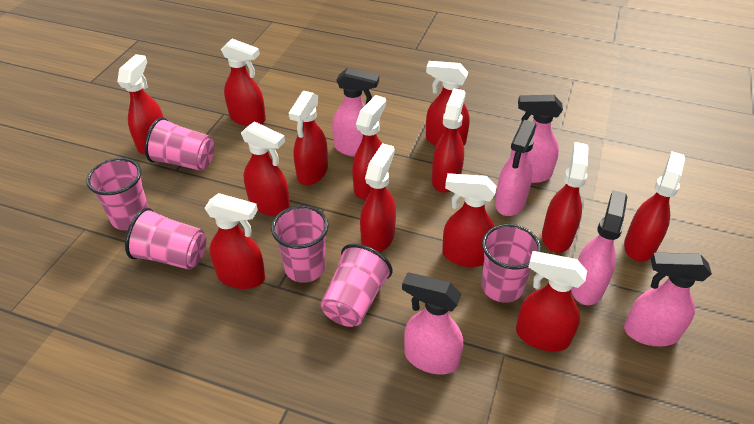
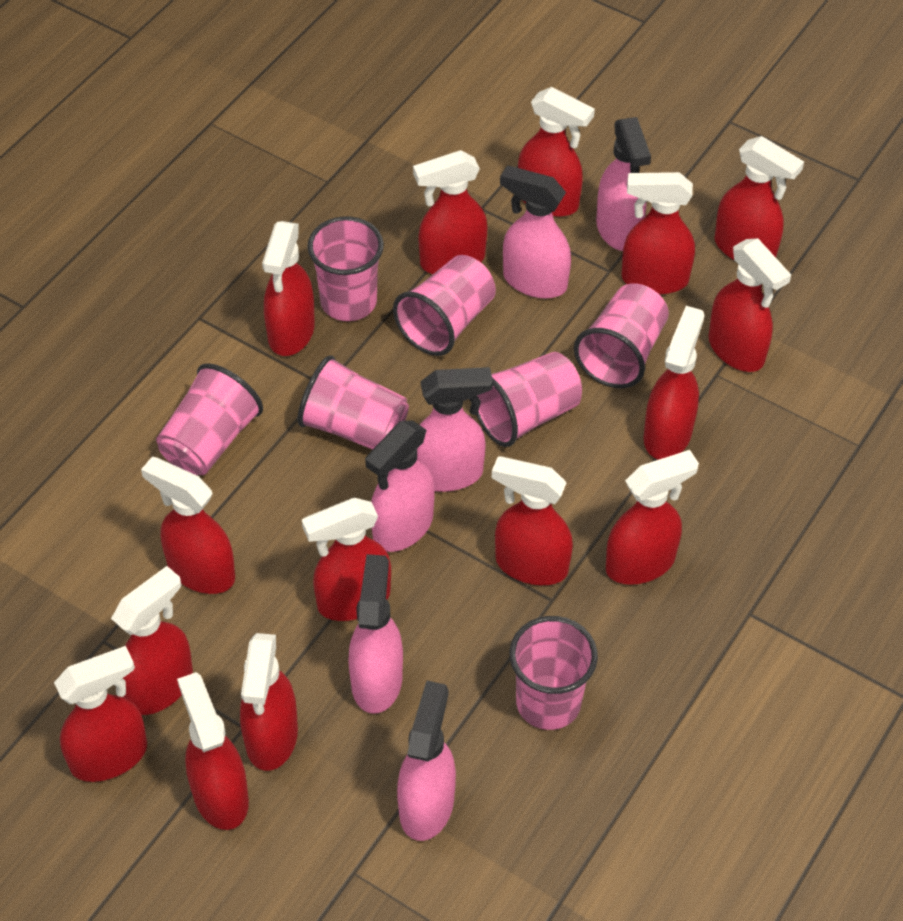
pink cup: 6 -> 7
red spray bottle: 13 -> 15

